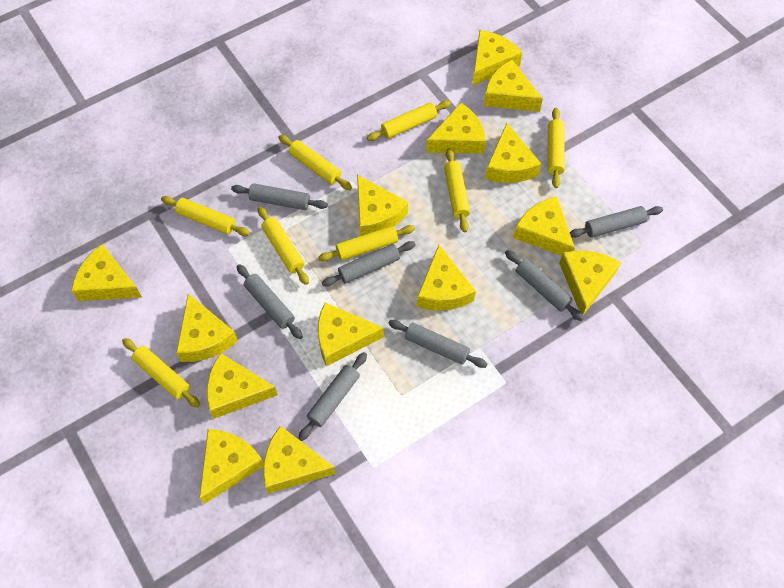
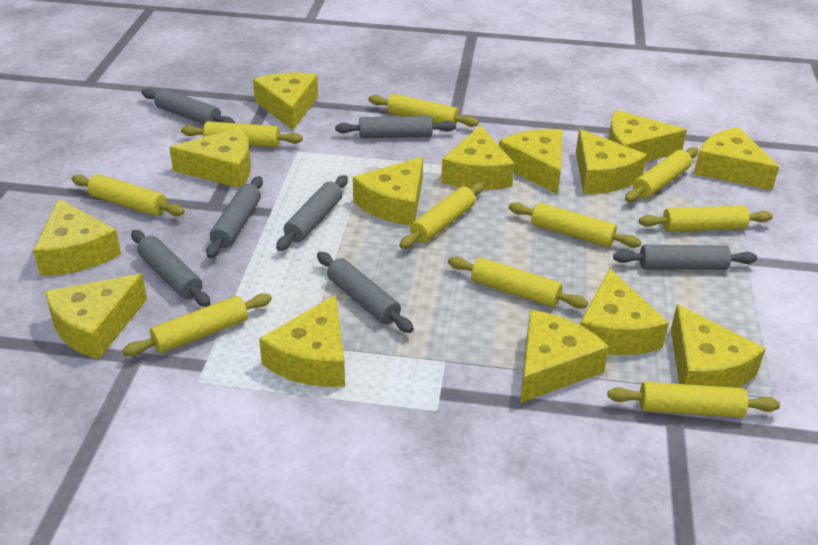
yellow rolling pin: 8 -> 10

